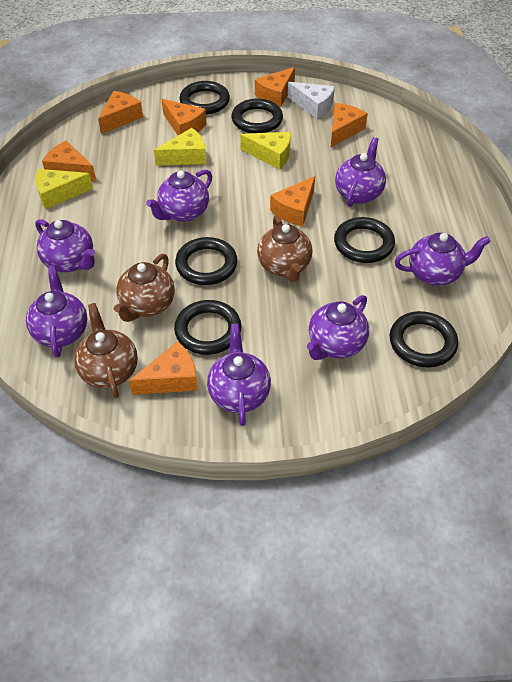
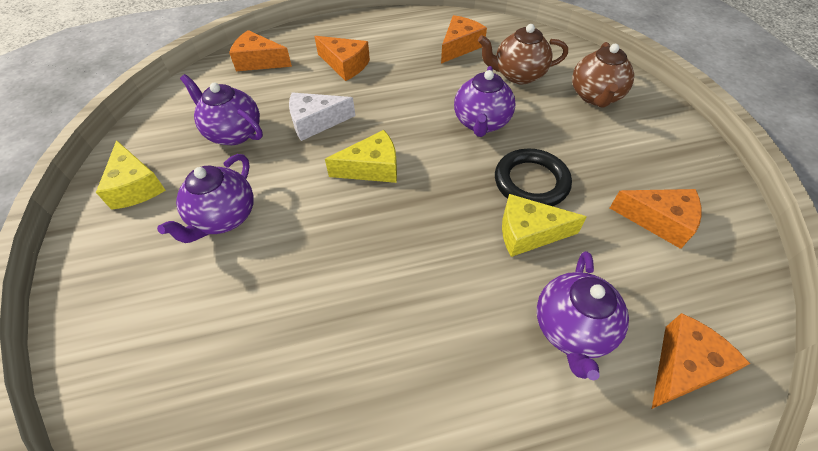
black ring: 6 -> 1
brown teapot: 3 -> 2
orange cheese: 7 -> 5
purple teapot: 7 -> 4

